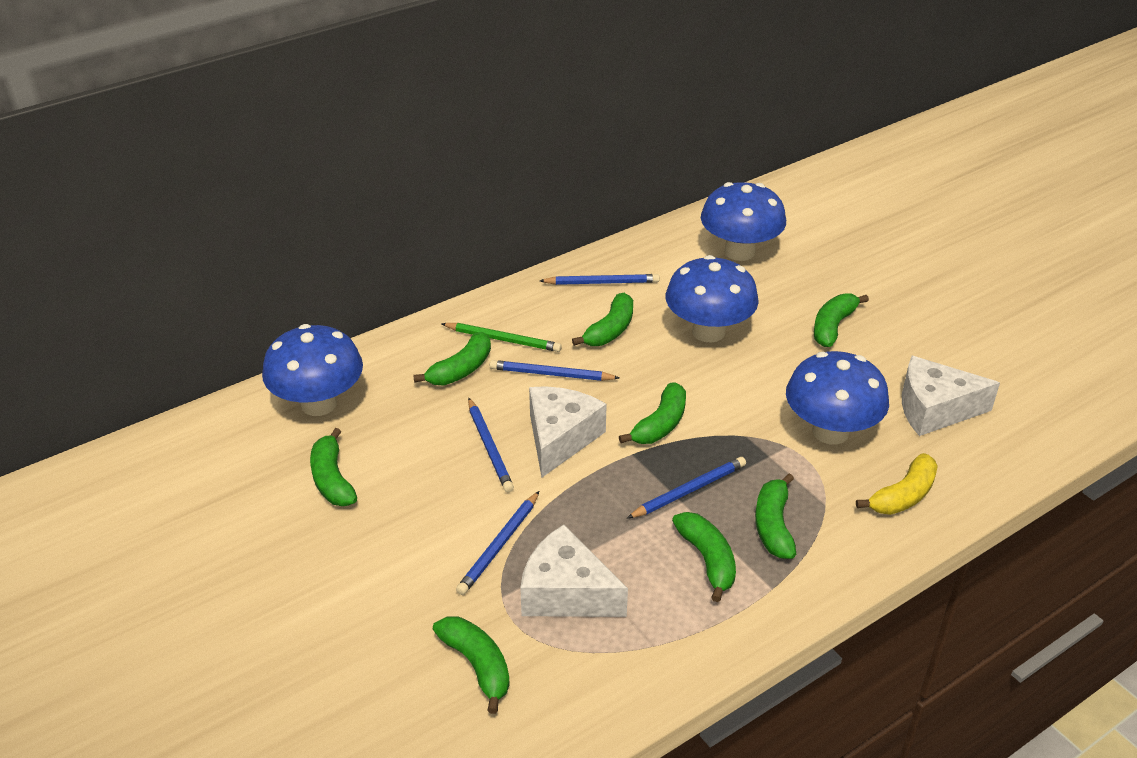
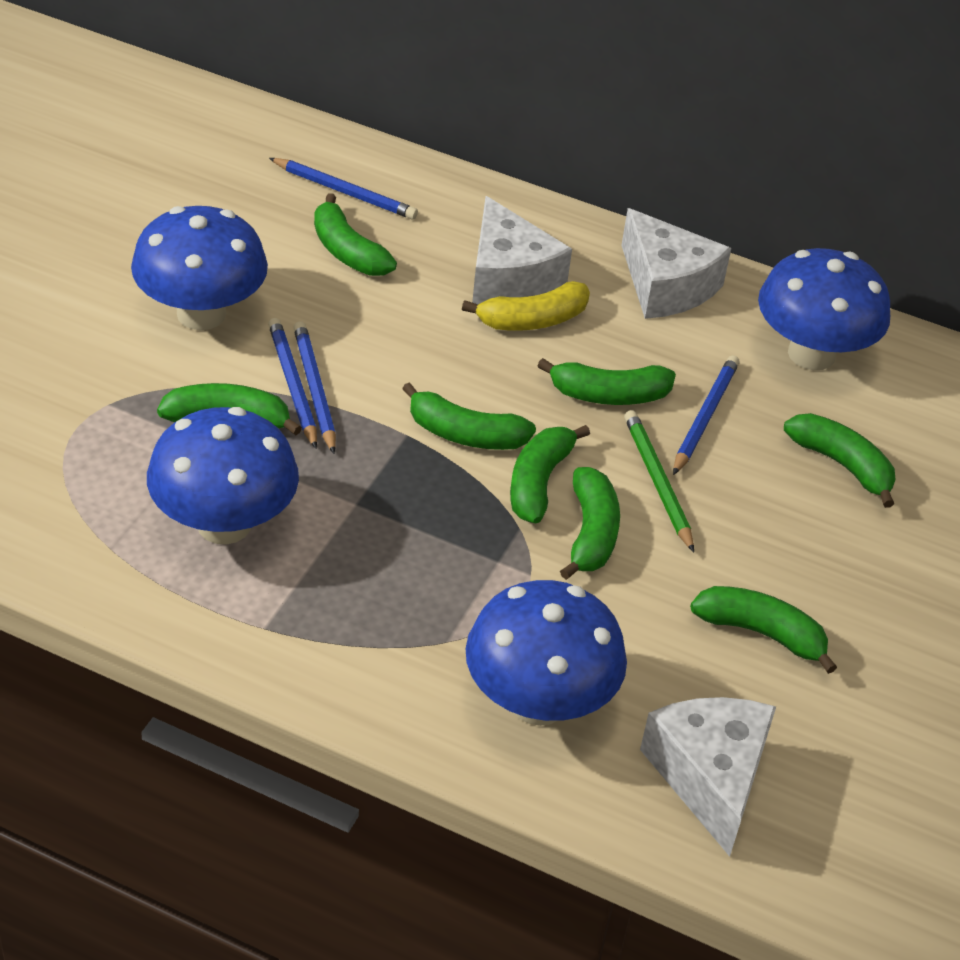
blue pencil: 5 -> 4

